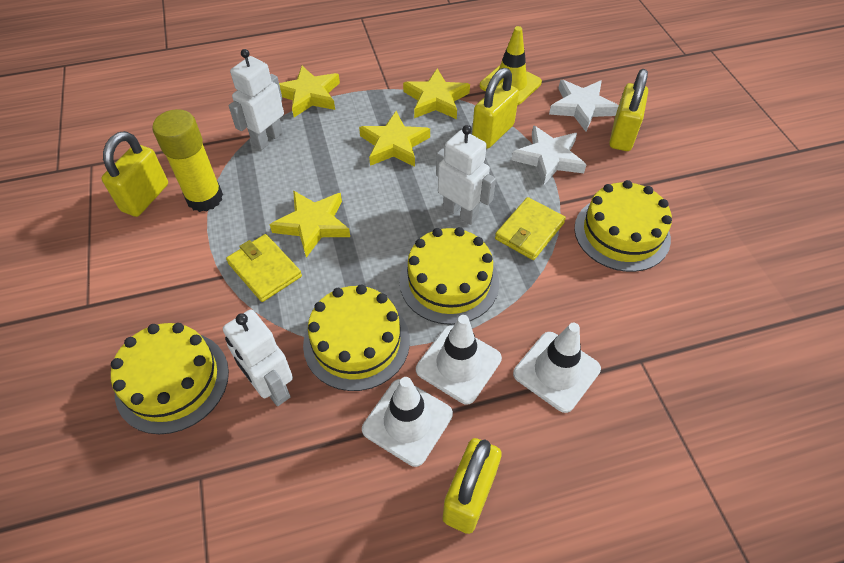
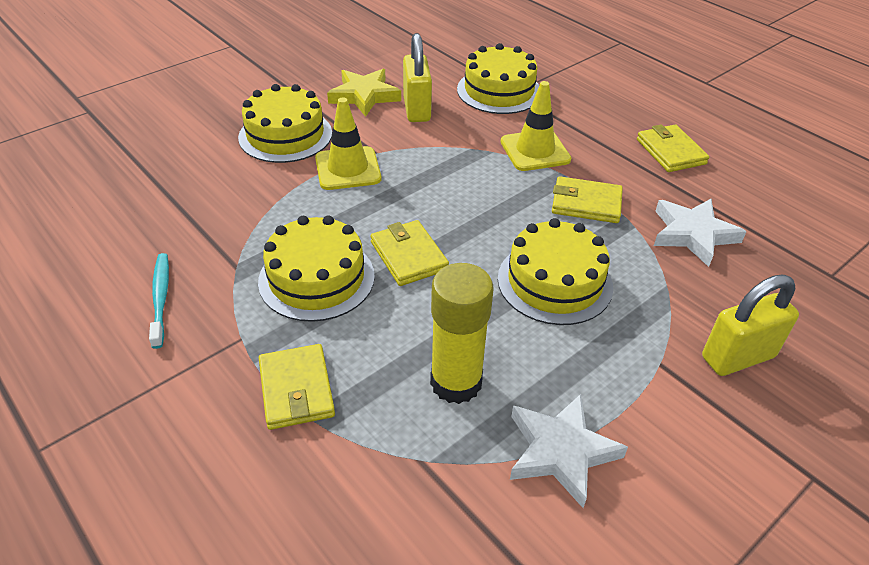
turquoise toothbrush: 0 -> 1
white robot: 3 -> 0
white traffic cone: 3 -> 0
yellow padlock: 4 -> 2
yellow star: 4 -> 1
yellow traffic cone: 1 -> 2
yellow wallet: 2 -> 4

